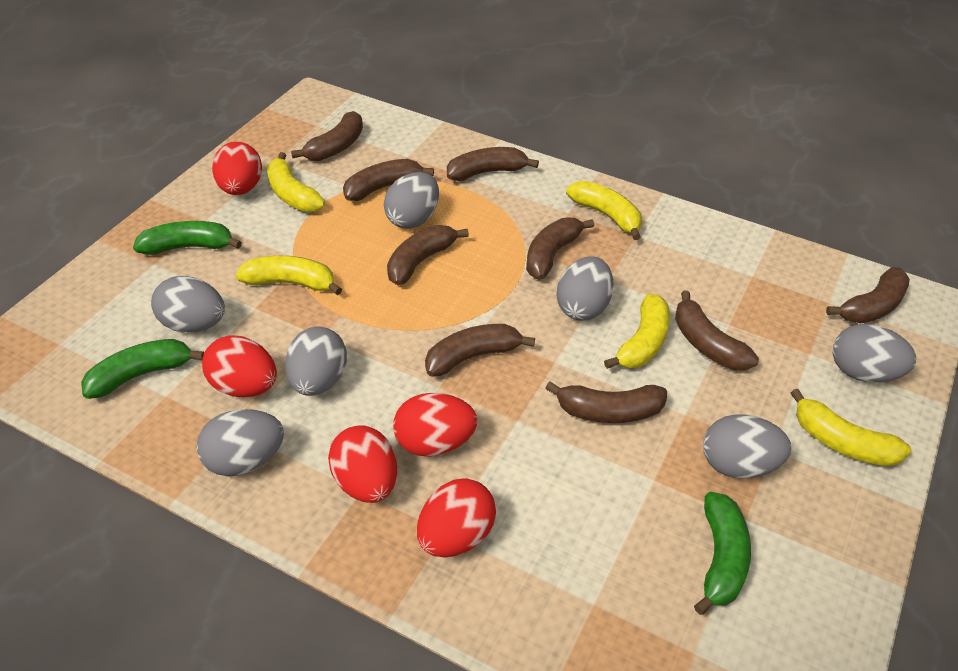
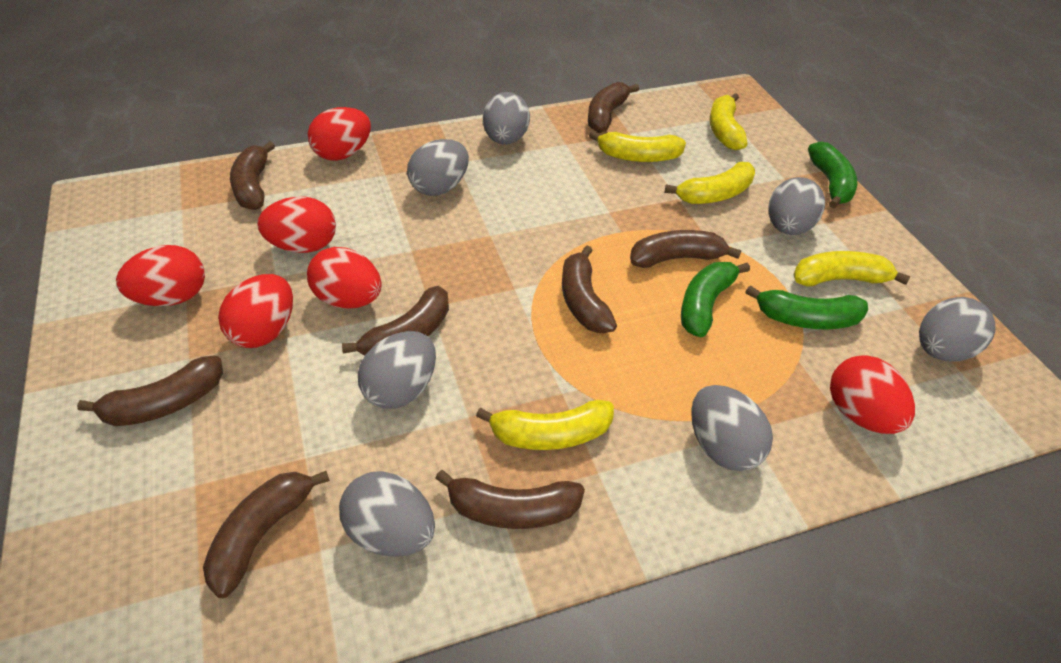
brown banana: 9 -> 8
red egg: 5 -> 6

